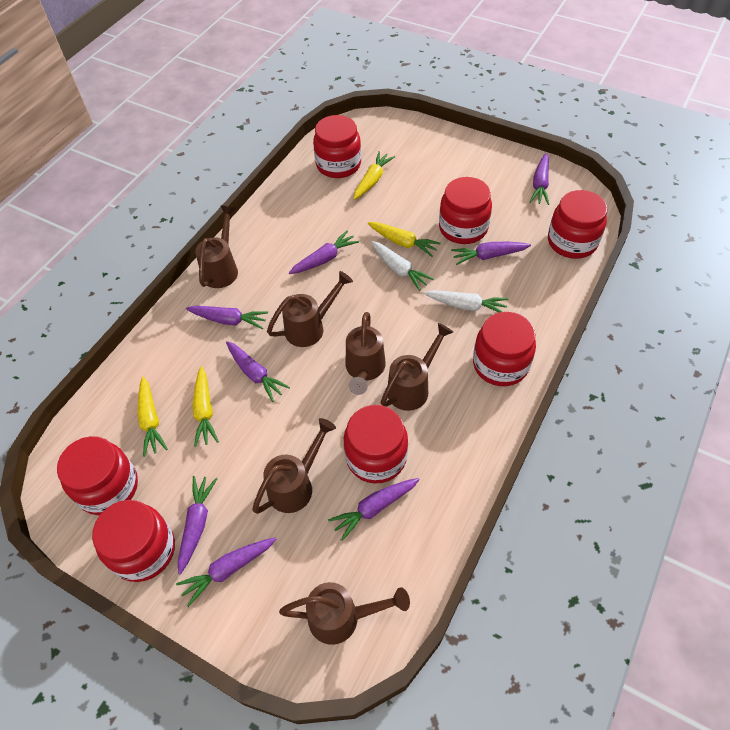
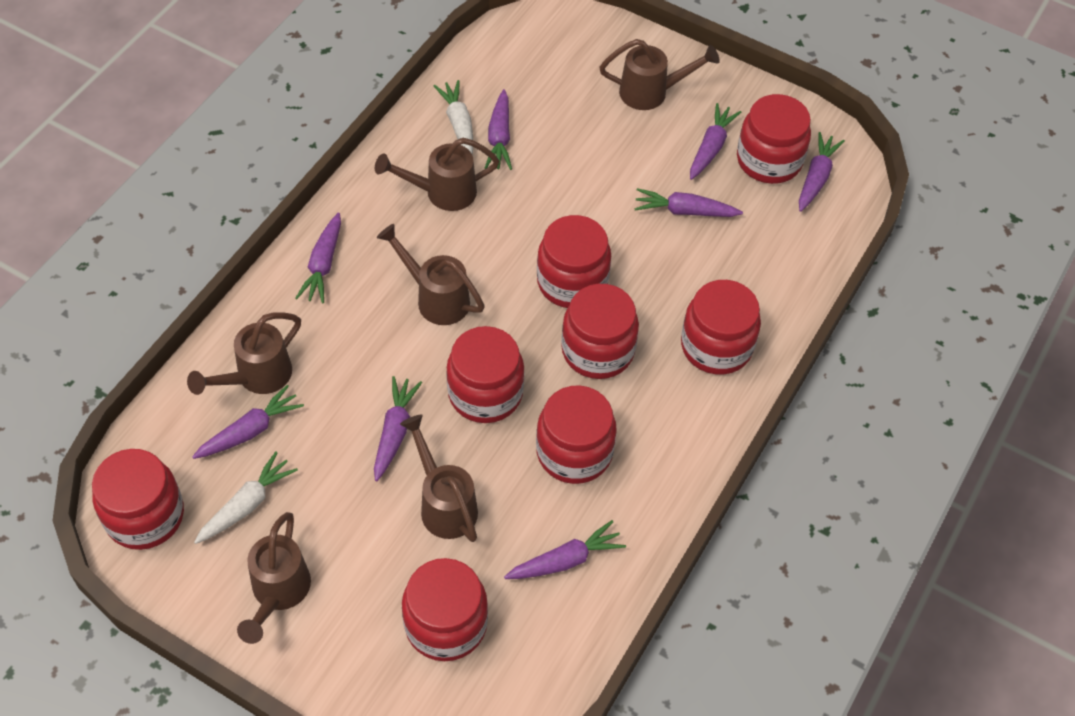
red jar: 7 -> 8
yellow carrot: 4 -> 0

